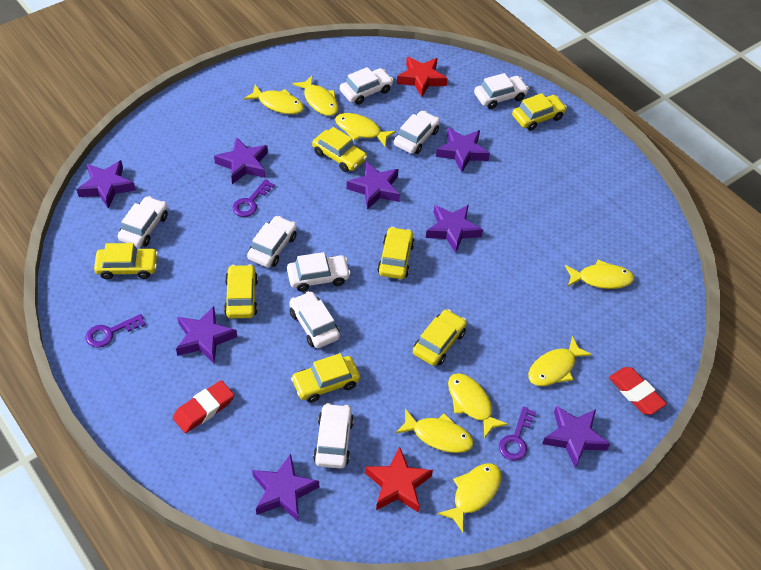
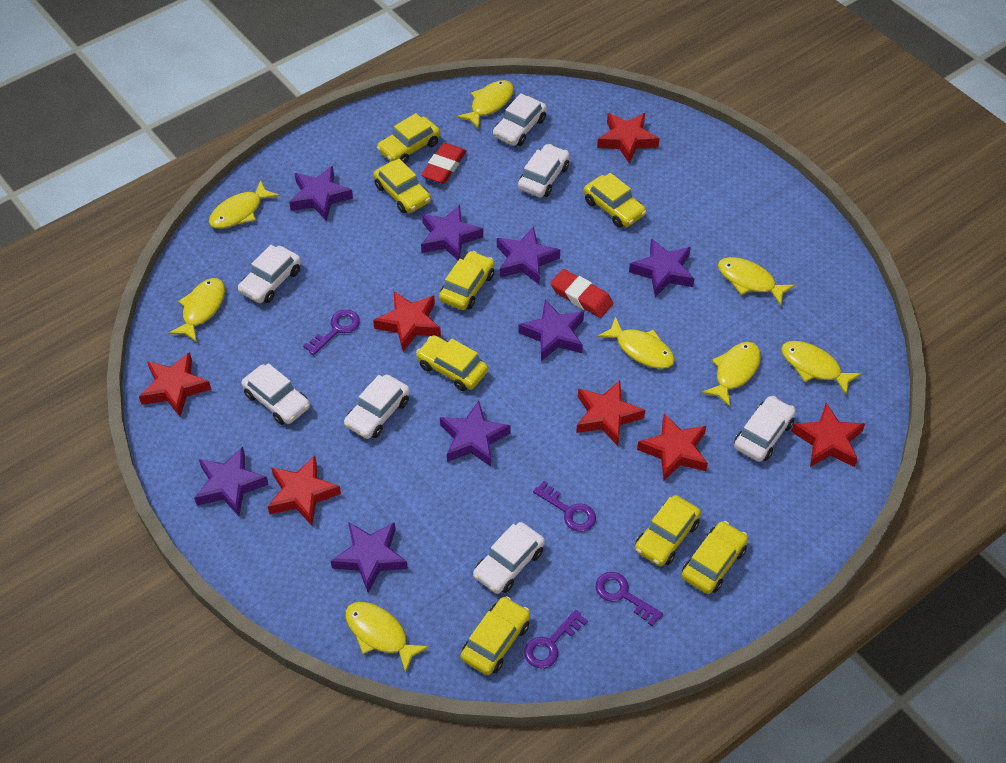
purple key: 3 -> 4
red star: 2 -> 7
white car: 8 -> 7
yellow car: 7 -> 8

